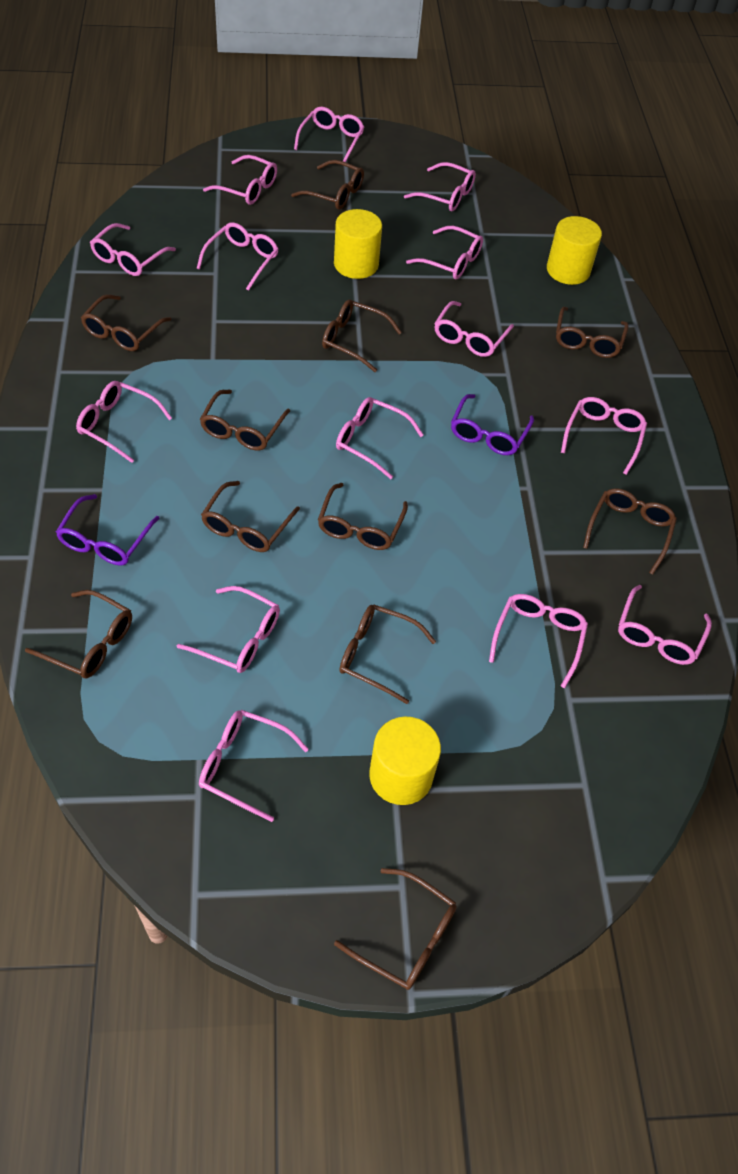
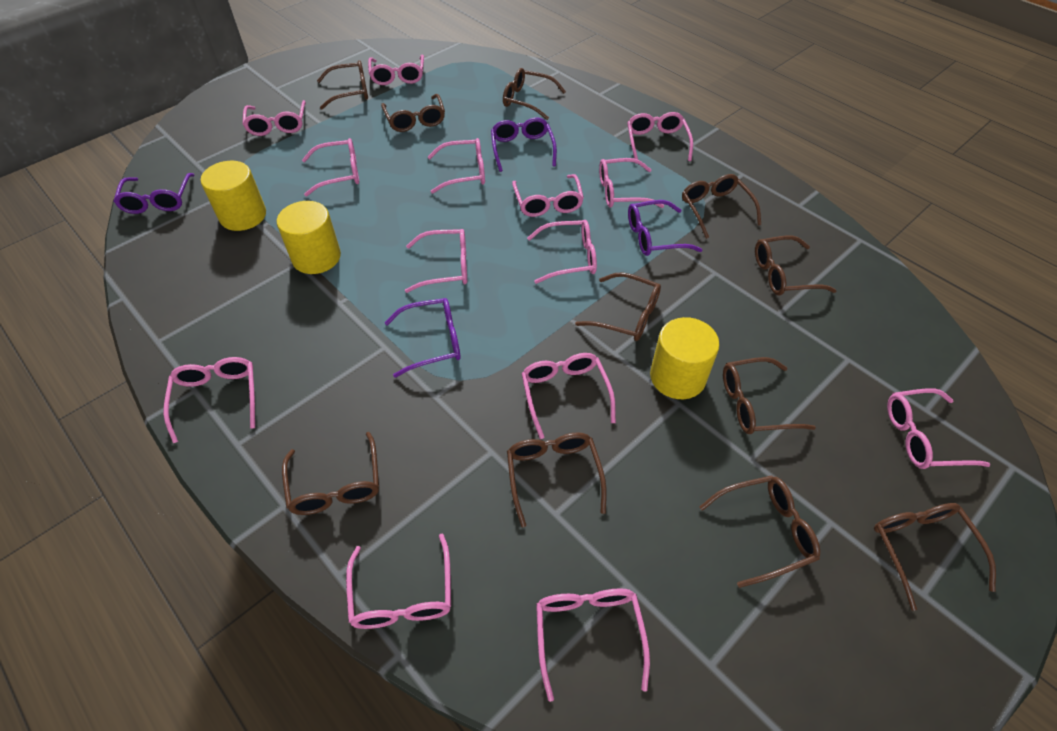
purple glasses: 2 -> 4

